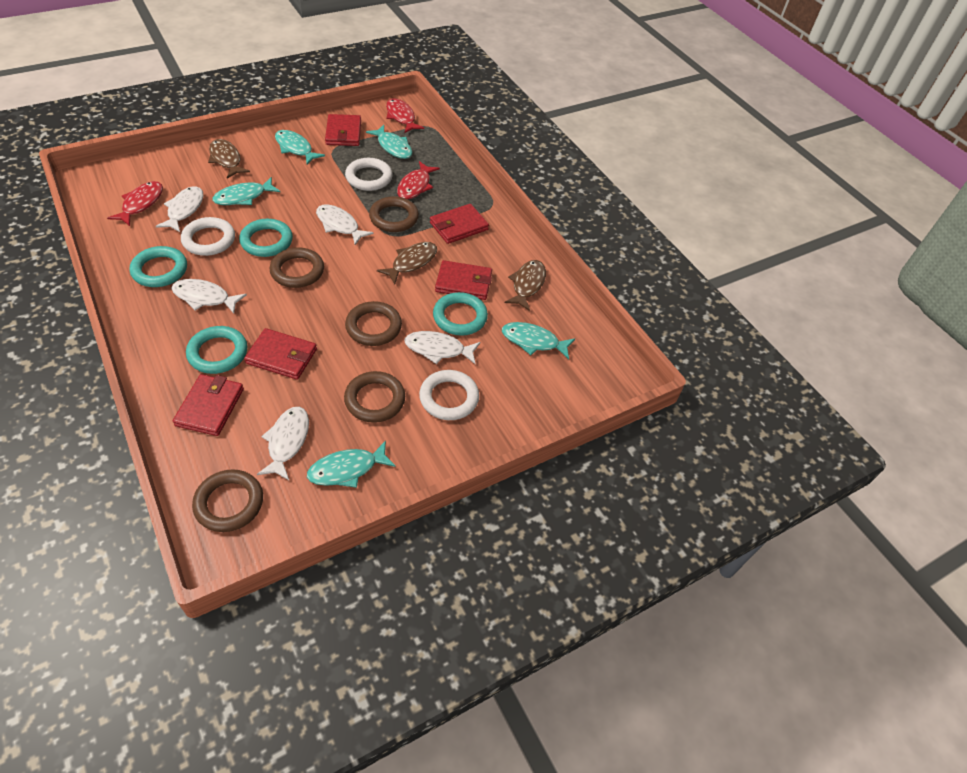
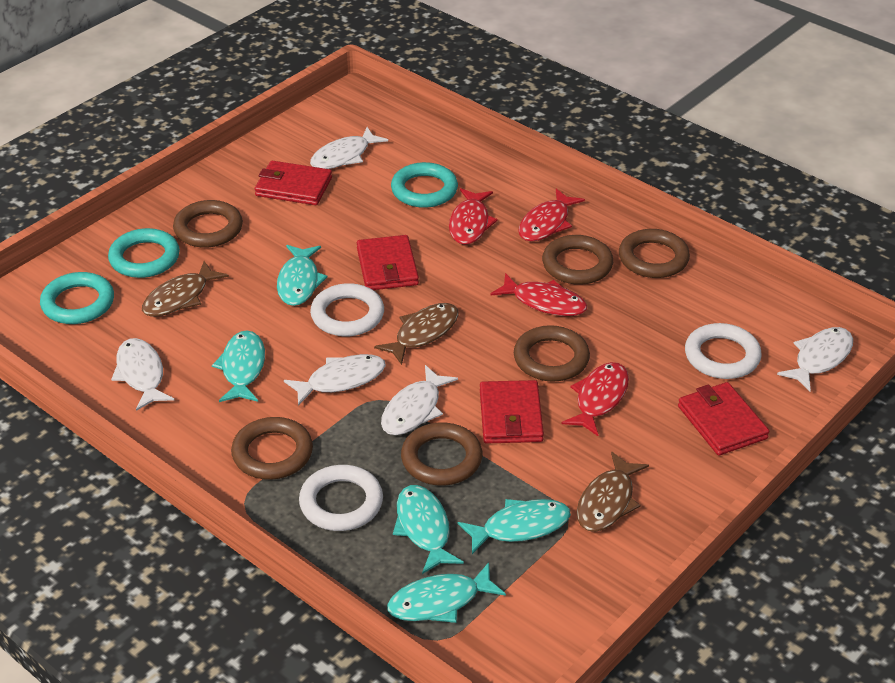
brown ring: 5 -> 6
red fish: 3 -> 4
red wallet: 5 -> 4
turquoise ring: 4 -> 3

